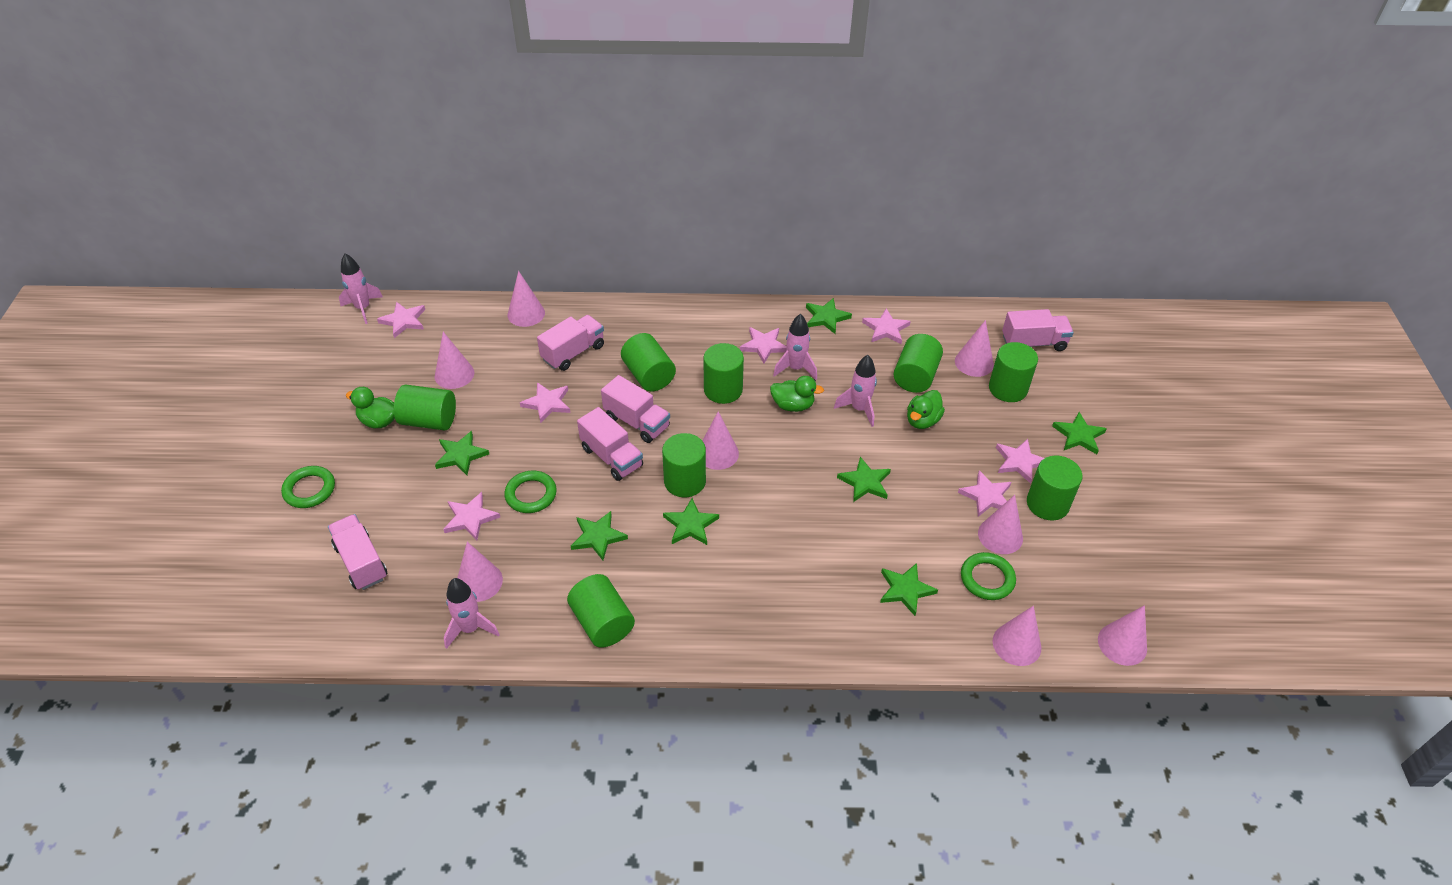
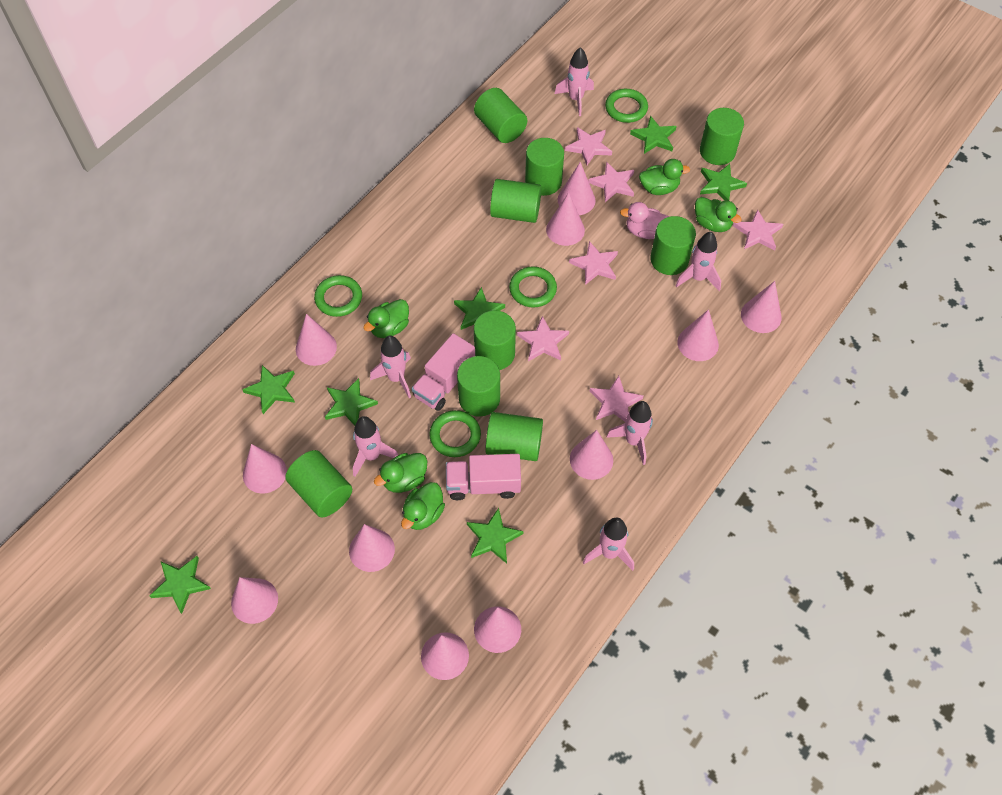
green cylinder: 8 -> 9
green duck: 3 -> 5
green ring: 3 -> 4
pink cone: 8 -> 11
pink duck: 0 -> 1
pink rocket: 4 -> 6
pink star: 7 -> 6
pink truck: 5 -> 2

